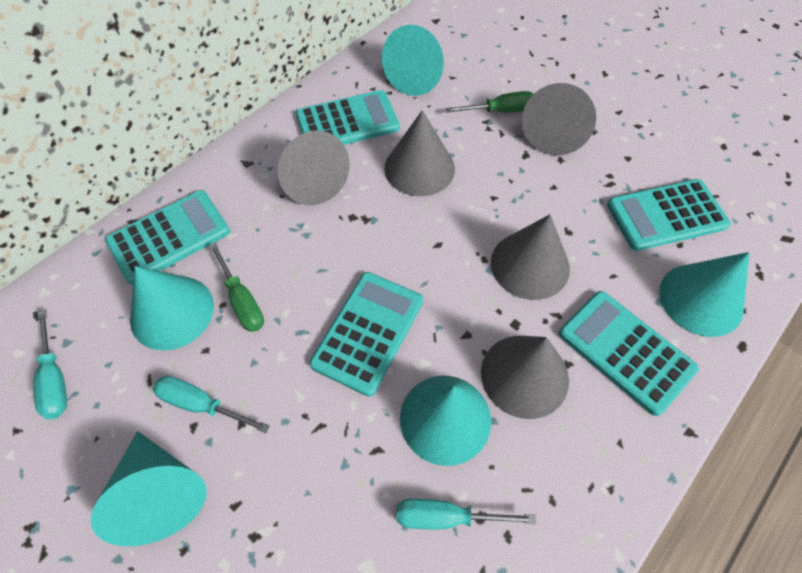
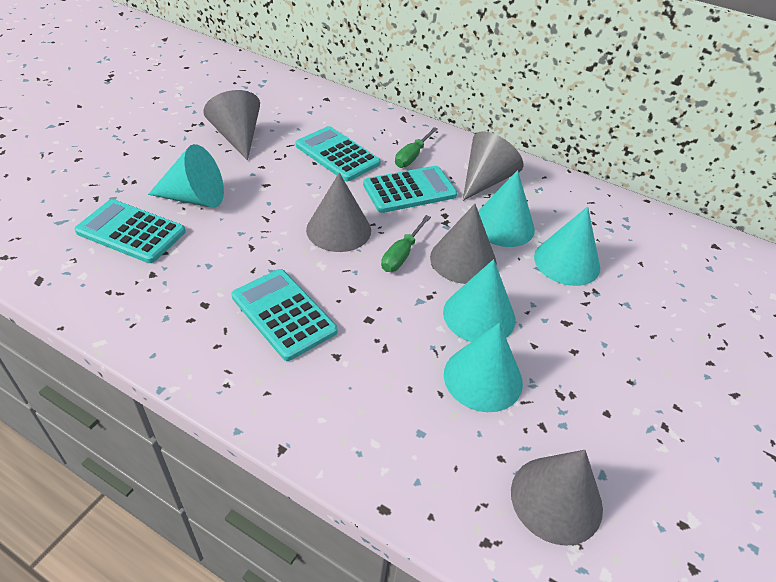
turquoise calculator: 5 -> 4
turquoise screwdriver: 3 -> 0

